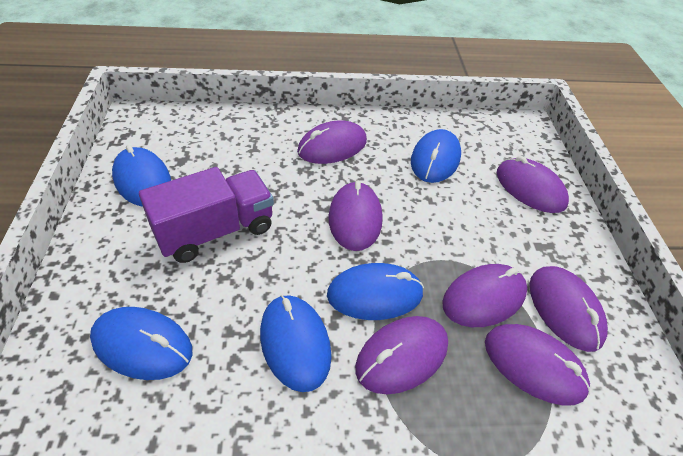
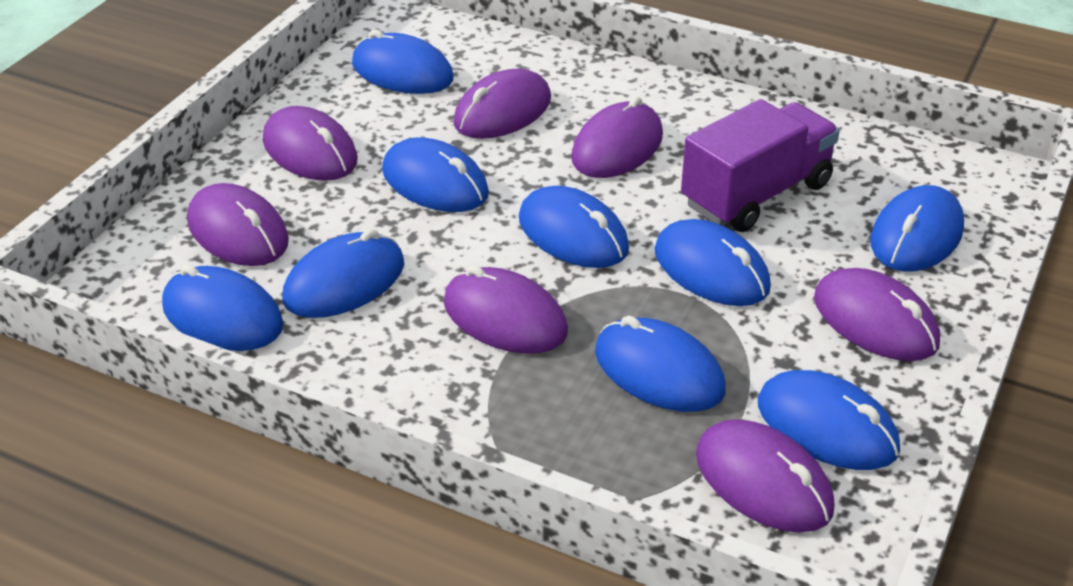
blue mouse: 5 -> 9

